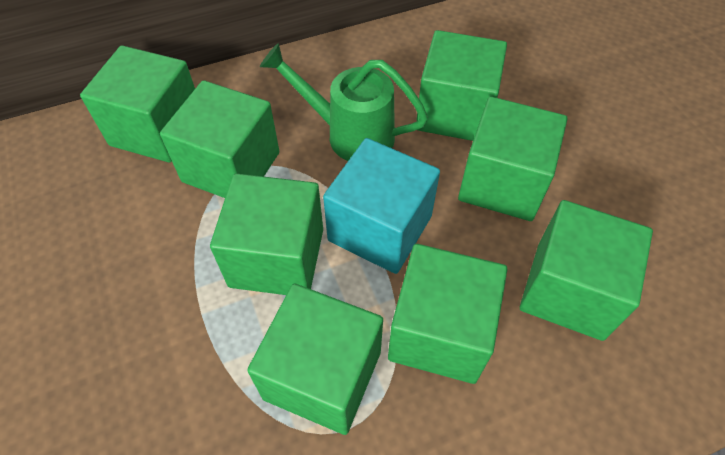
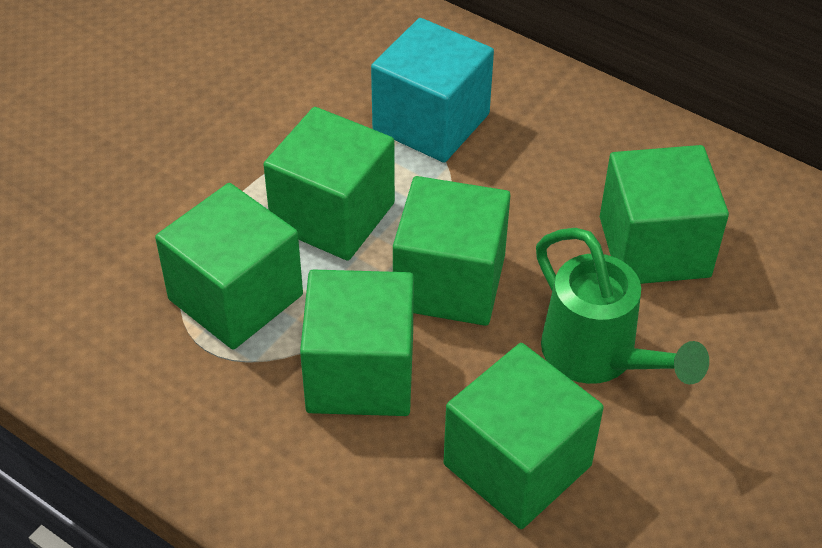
green cube: 8 -> 6

